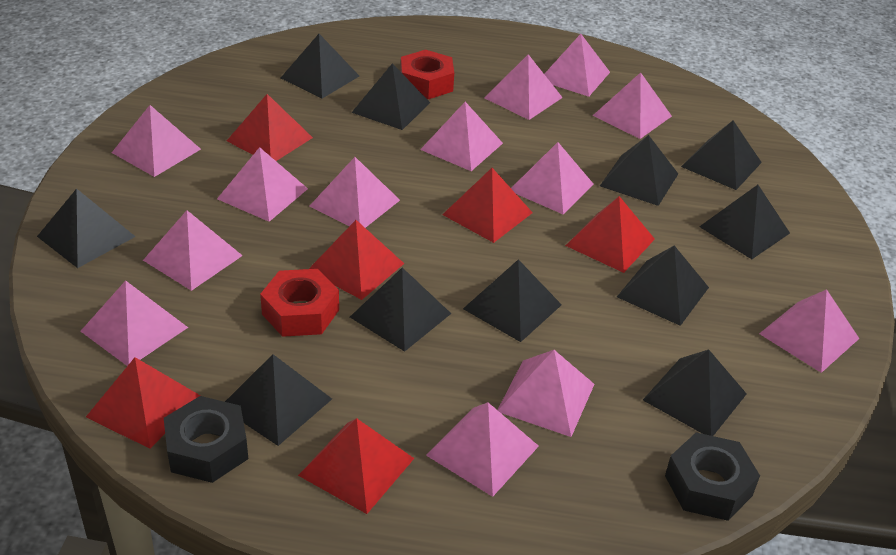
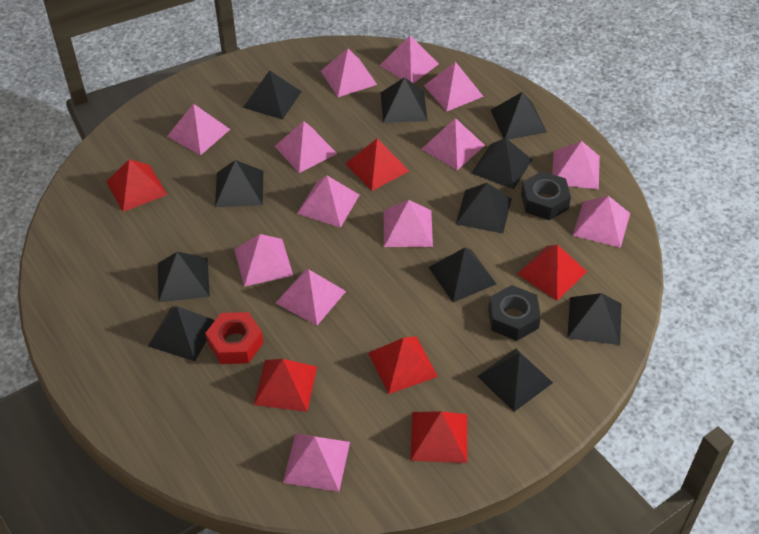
red nut: 2 -> 1

